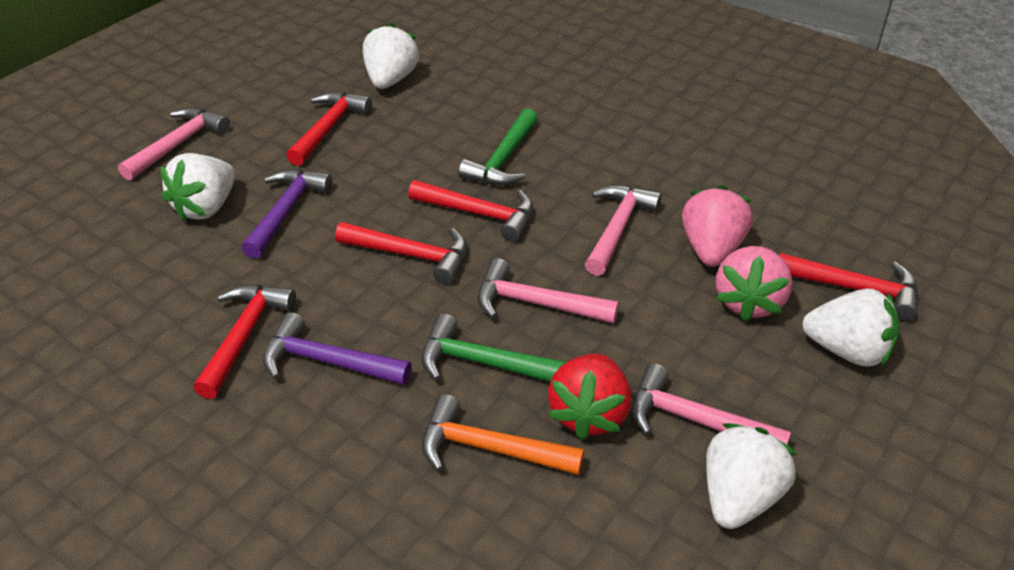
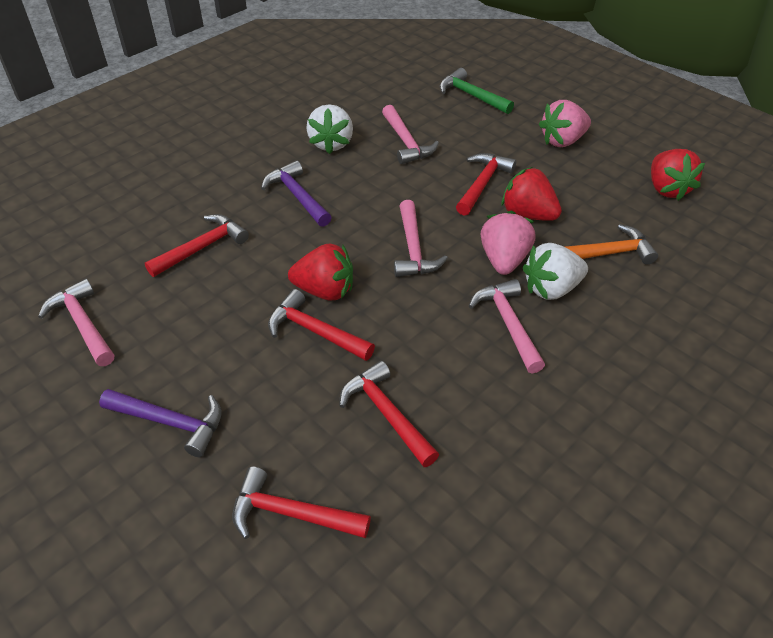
green hammer: 2 -> 1
red strawberry: 1 -> 3
white strawberry: 4 -> 2

